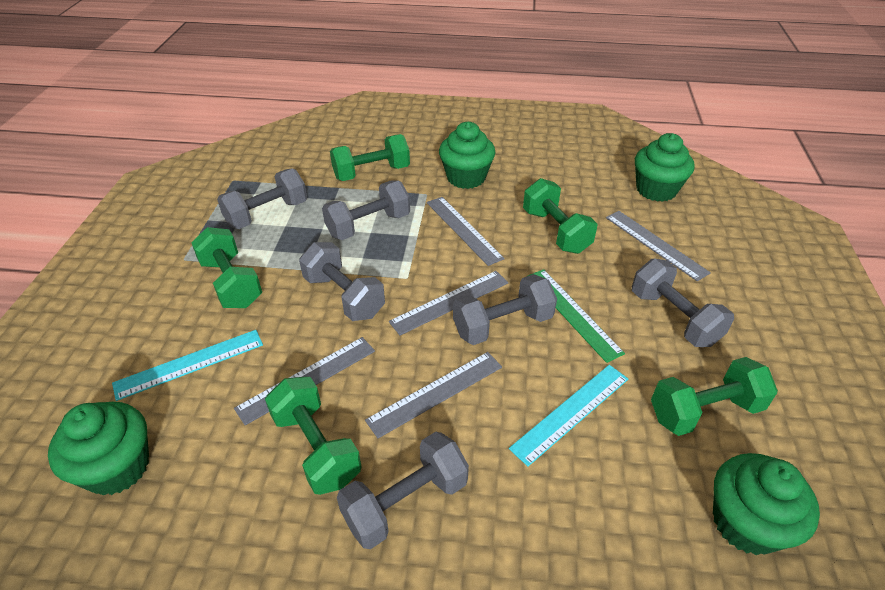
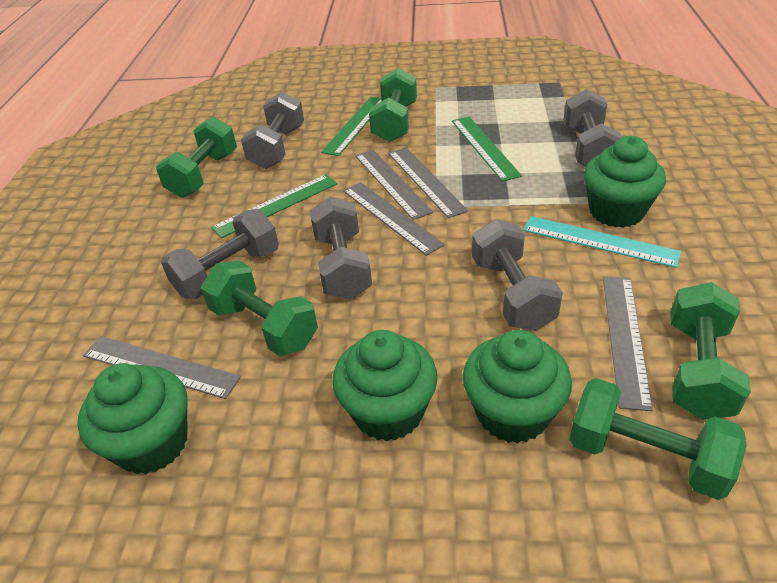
green ruler: 1 -> 3
grey dumbbell: 6 -> 5
turquoise ruler: 2 -> 1

